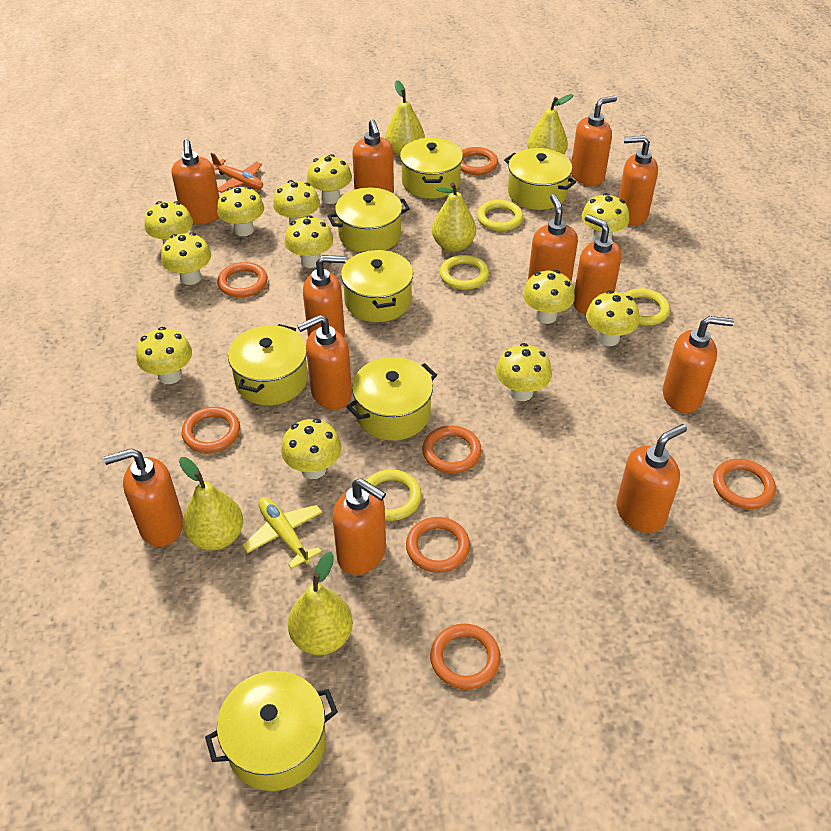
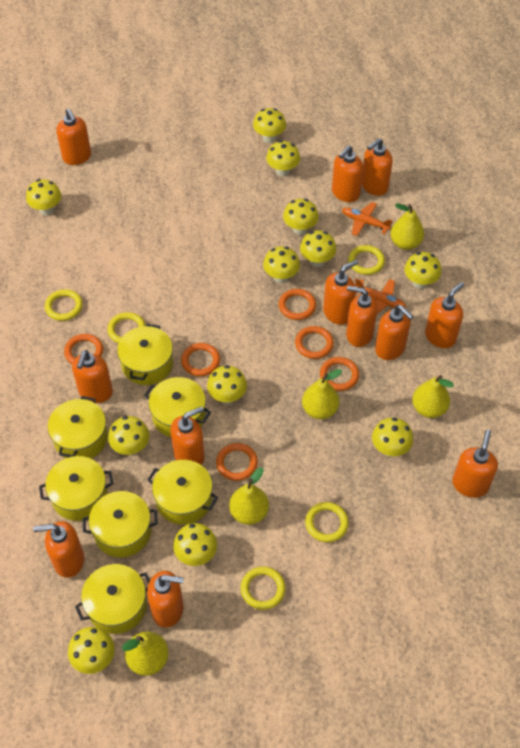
orange plane: 1 -> 2
orange ring: 7 -> 6
yellow plane: 1 -> 0
yellow ring: 4 -> 5

